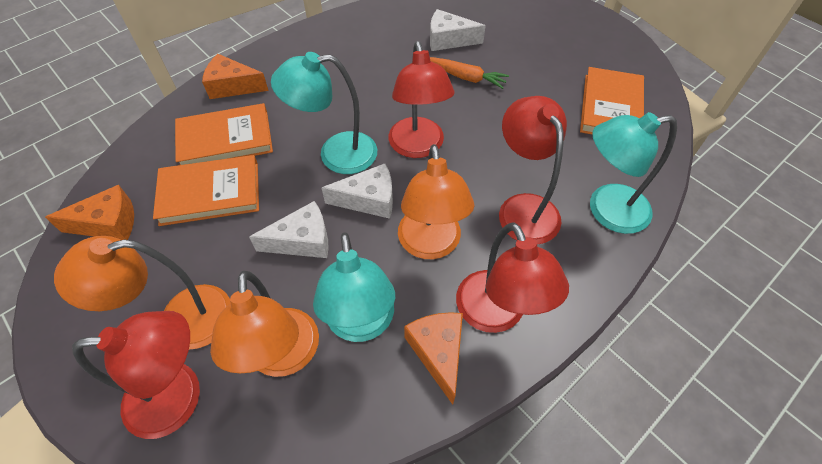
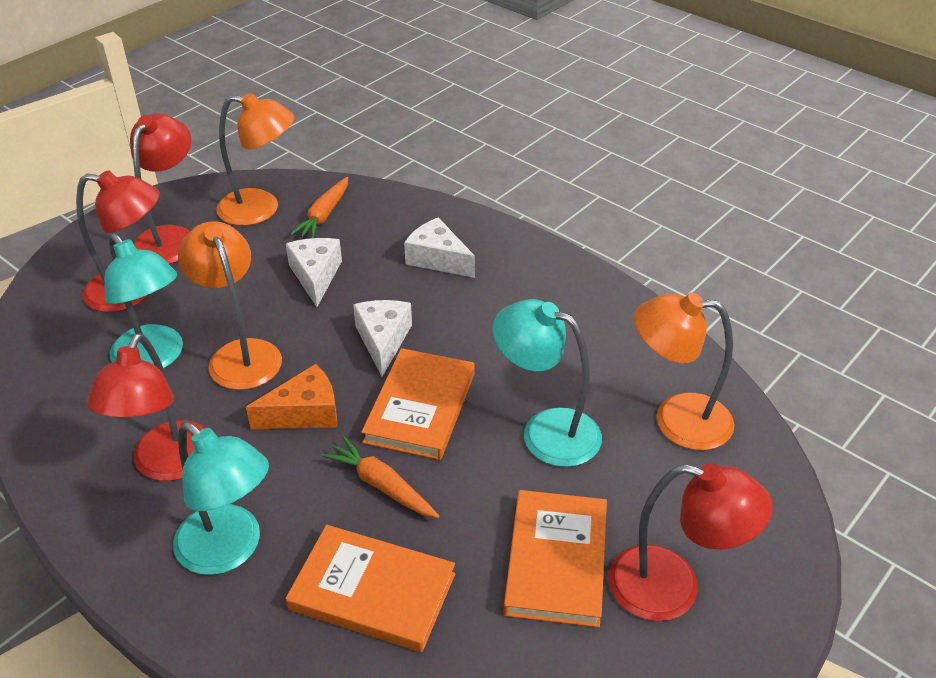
orange carrot: 1 -> 2
orange cheese: 3 -> 1

